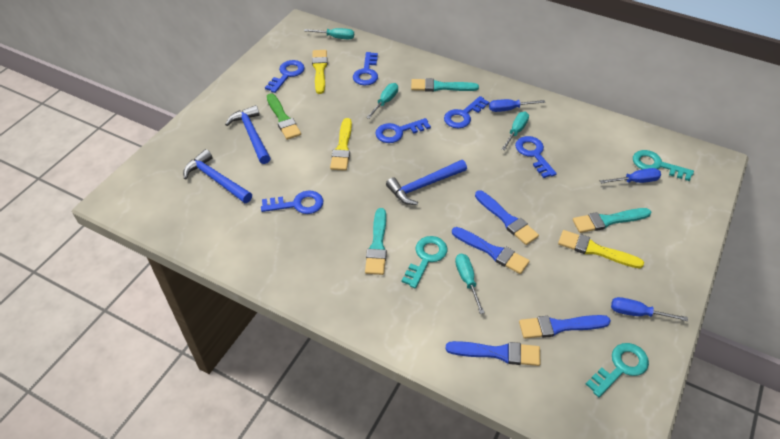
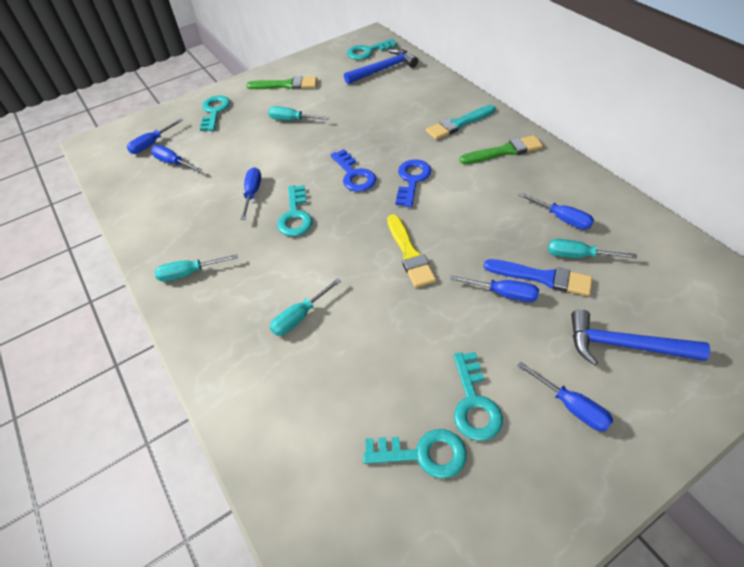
blue brush: 4 -> 1
blue hammer: 3 -> 2
blue key: 6 -> 2
blue screwdriver: 3 -> 6
green brush: 1 -> 2
turquoise brush: 3 -> 1
turquoise key: 3 -> 5
yellow brush: 3 -> 1

